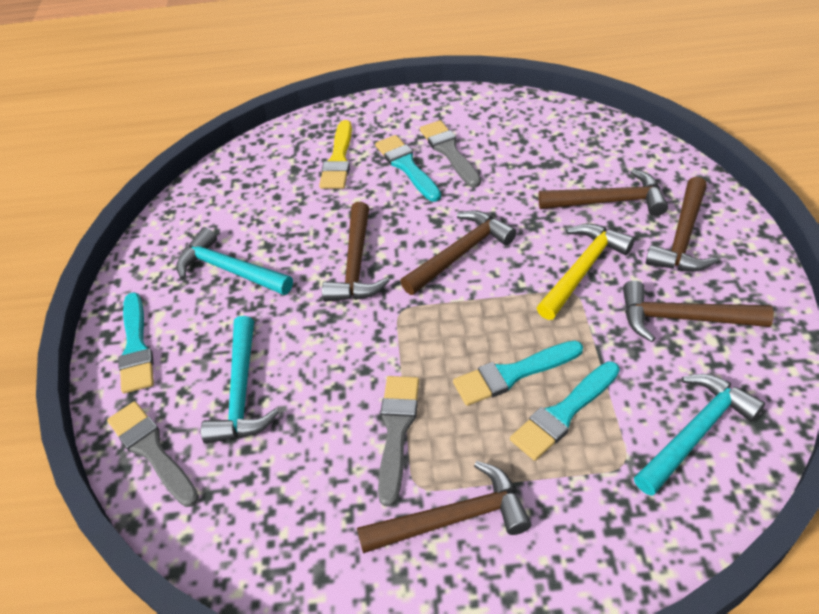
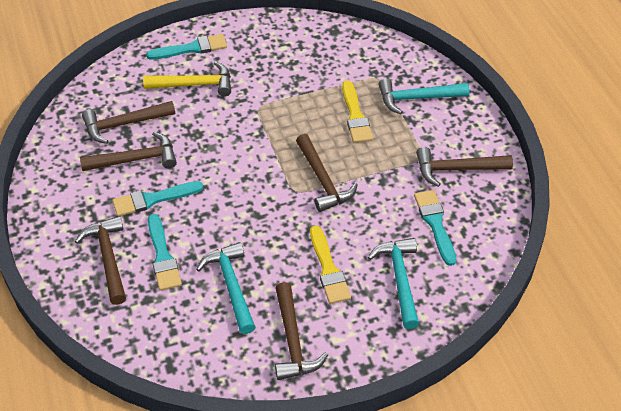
grey brush: 3 -> 0
yellow brush: 1 -> 2

